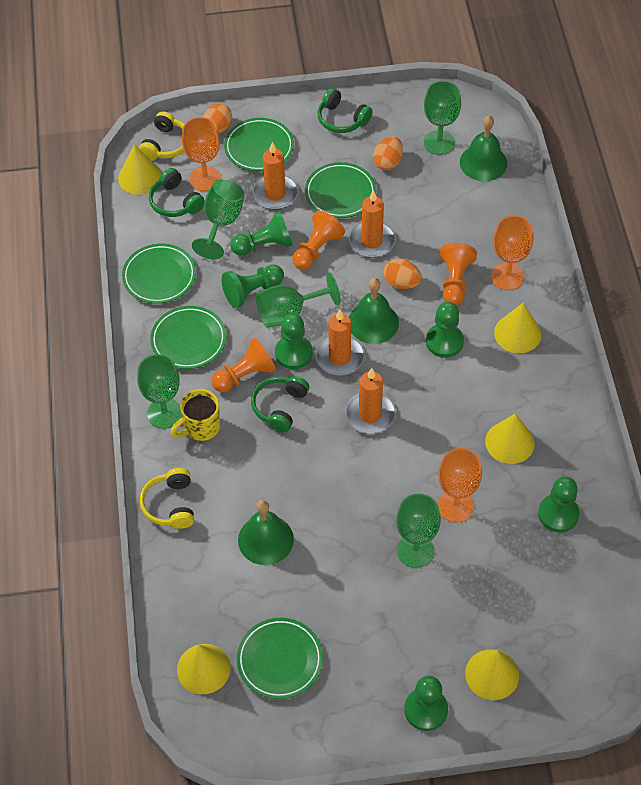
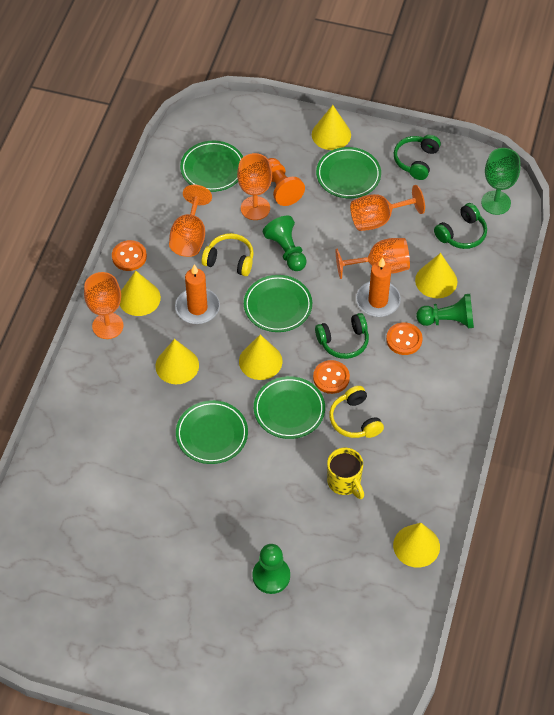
green bell: 3 -> 0
green goblet: 5 -> 1
green pawn: 6 -> 3
orange button: 0 -> 3
orange candle: 4 -> 2
orange egg: 3 -> 0
orange goblet: 3 -> 5
orange pawn: 3 -> 1
yellow cone: 5 -> 6

